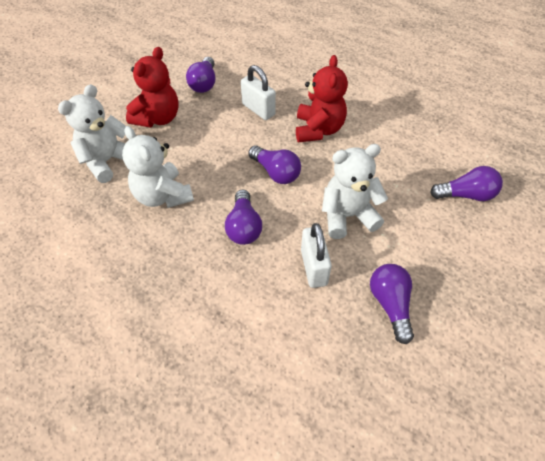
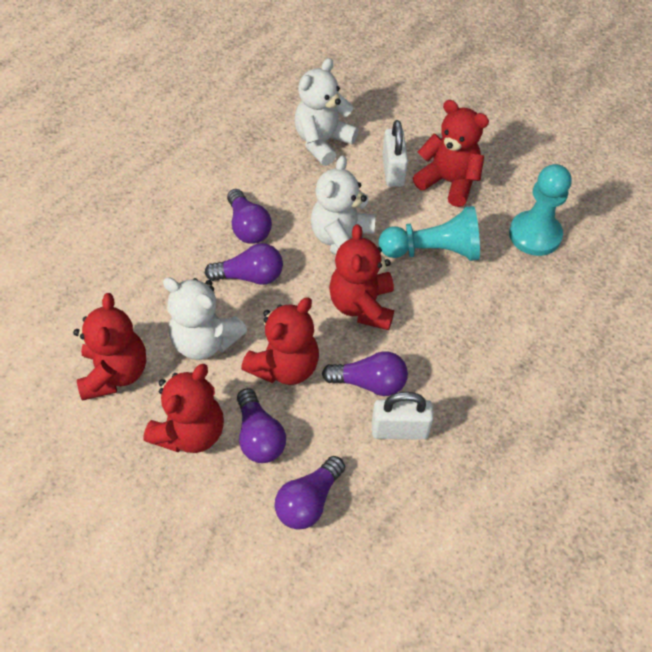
red teddy bear: 2 -> 5
turquoise pawn: 0 -> 2

